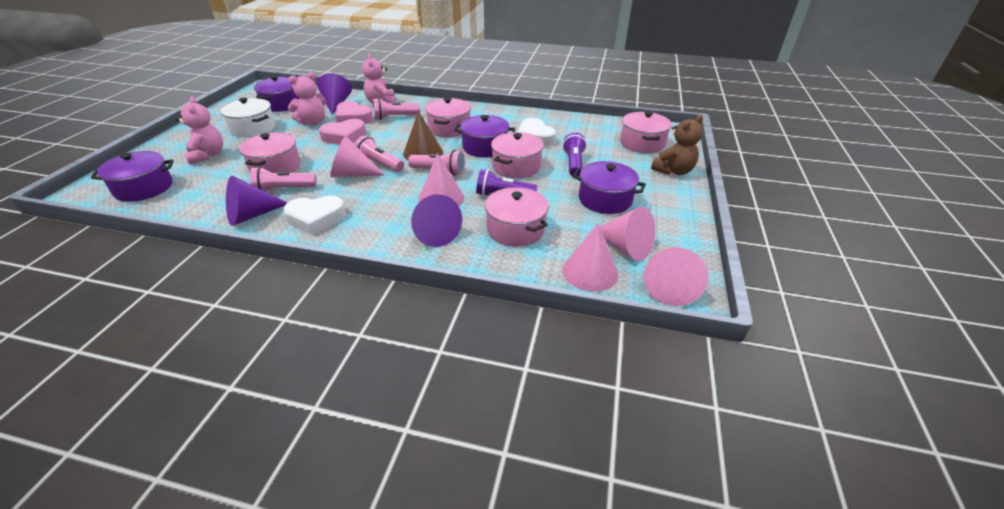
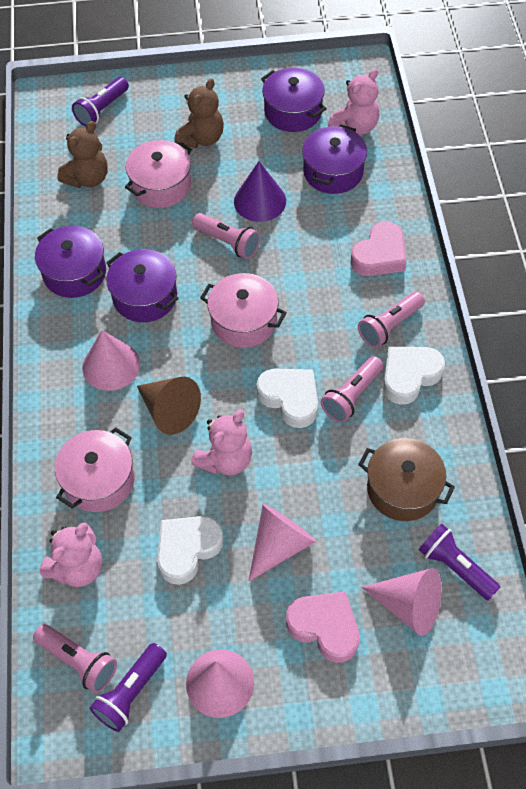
brown pot: 0 -> 1
brown teddy bear: 1 -> 2
pink cone: 5 -> 4
pink pot: 5 -> 3
purple cone: 3 -> 1
purple flashlight: 2 -> 3
white heart: 2 -> 3
white pot: 1 -> 0

